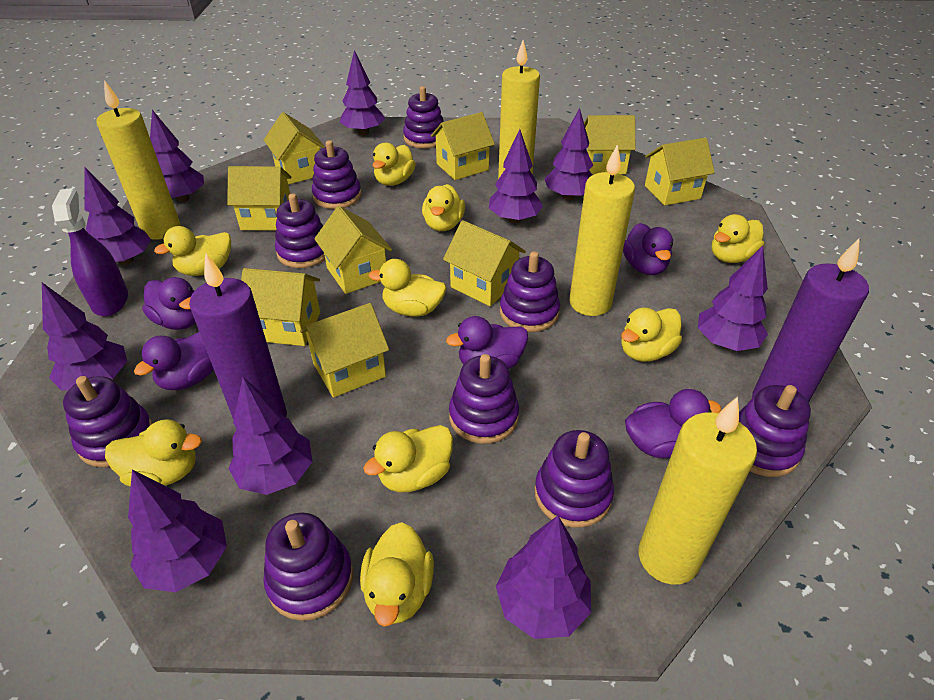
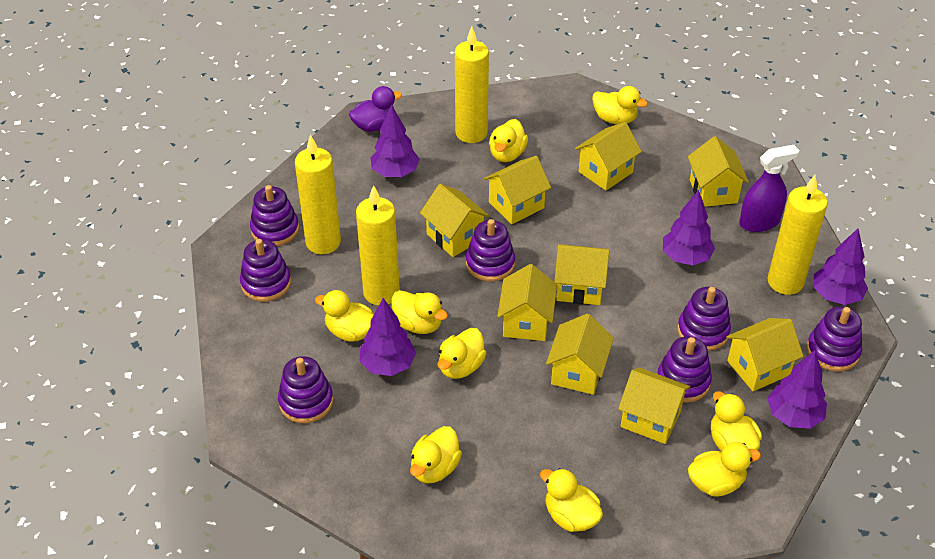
purple candle: 2 -> 0
purple duck: 5 -> 1
purple stacking toy: 9 -> 7
purple tree: 10 -> 5

